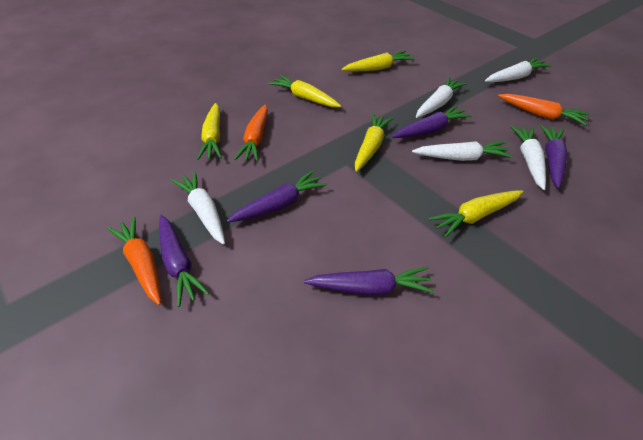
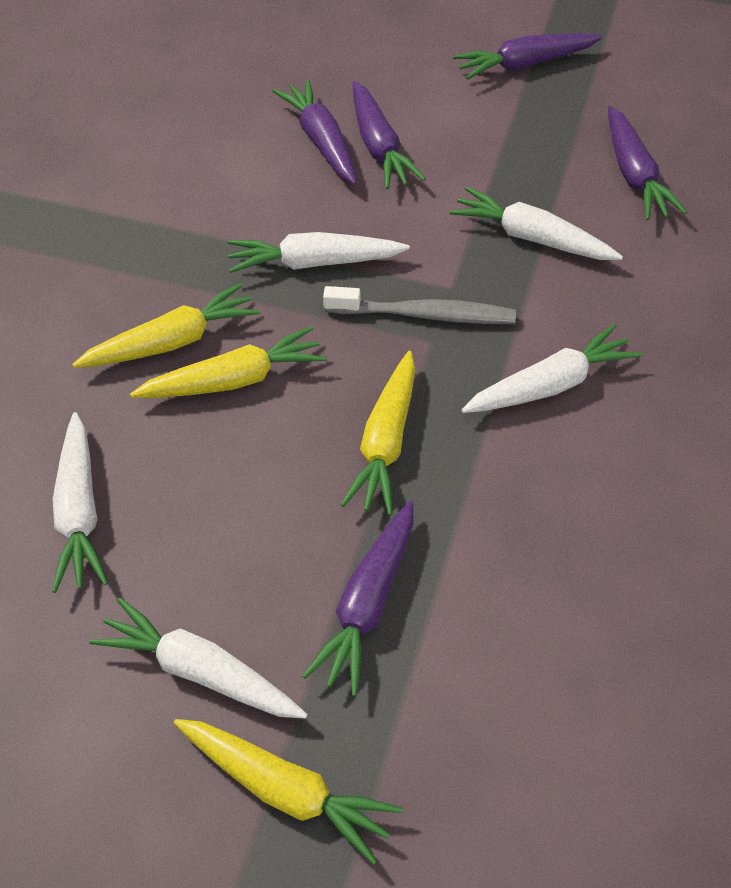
grey toothbrush: 0 -> 1
orange carrot: 3 -> 0
yellow carrot: 5 -> 4

